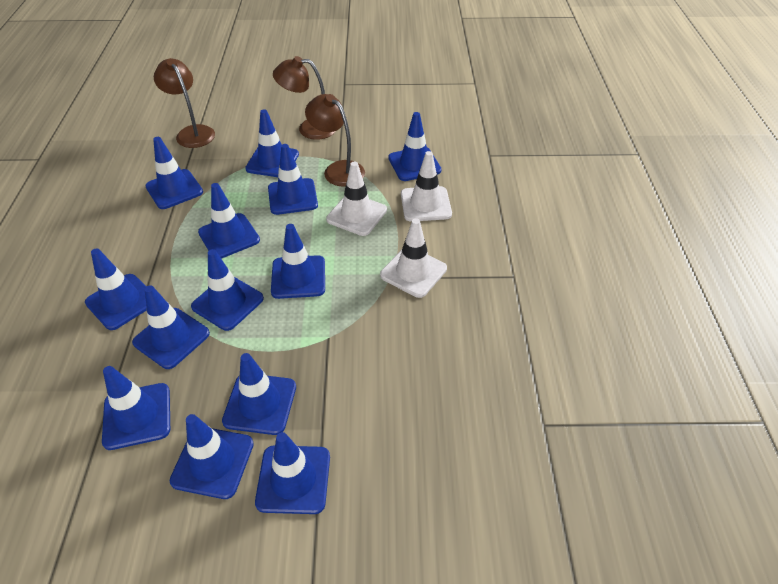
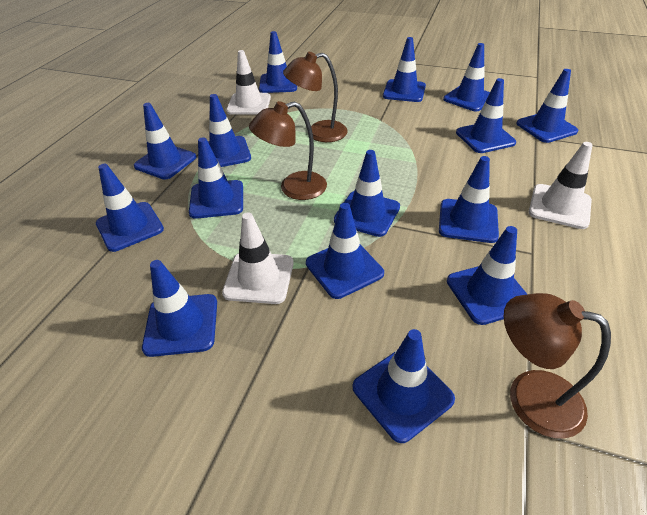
blue traffic cone: 13 -> 15

